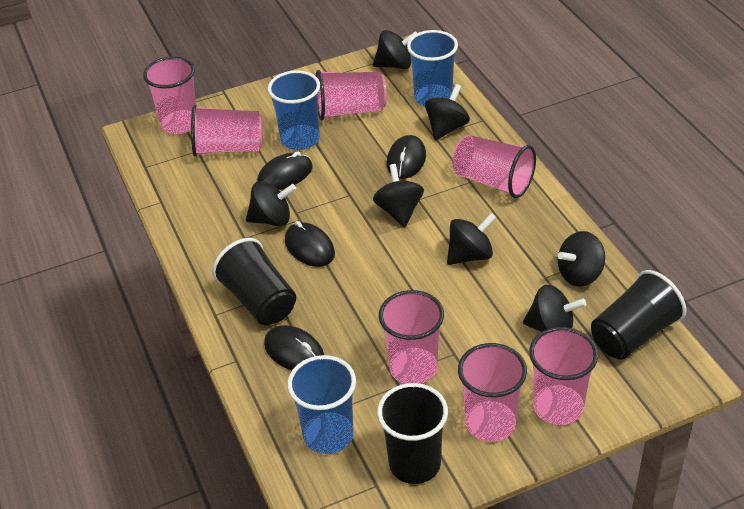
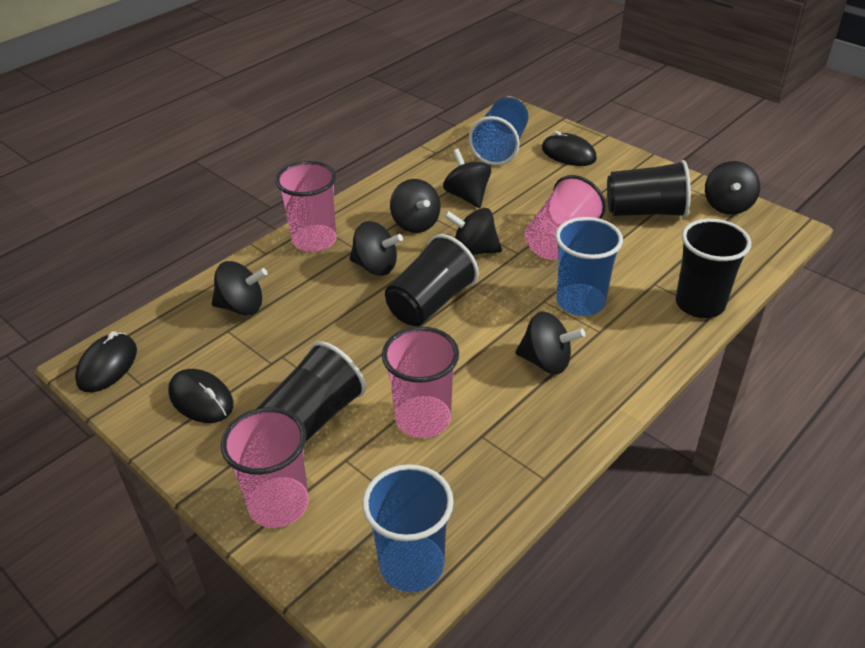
black cup: 3 -> 4
black mouse: 4 -> 3
pink cup: 7 -> 4

